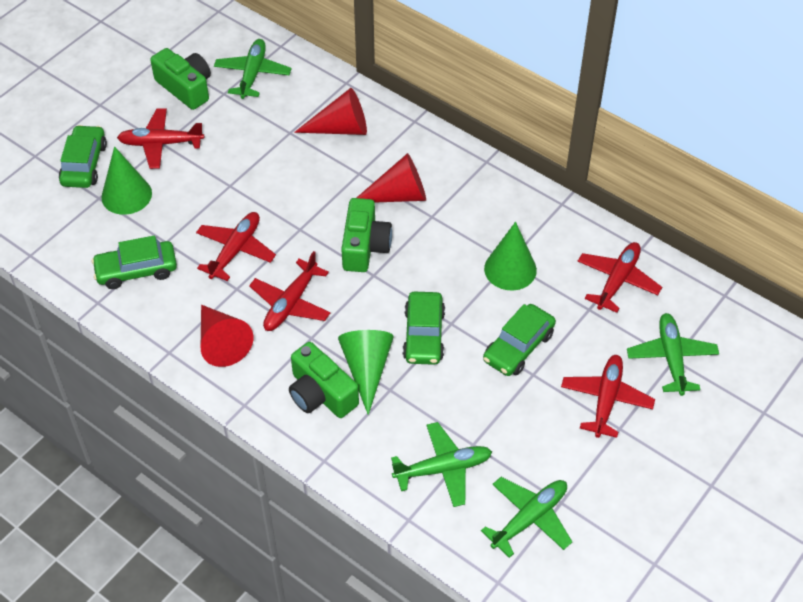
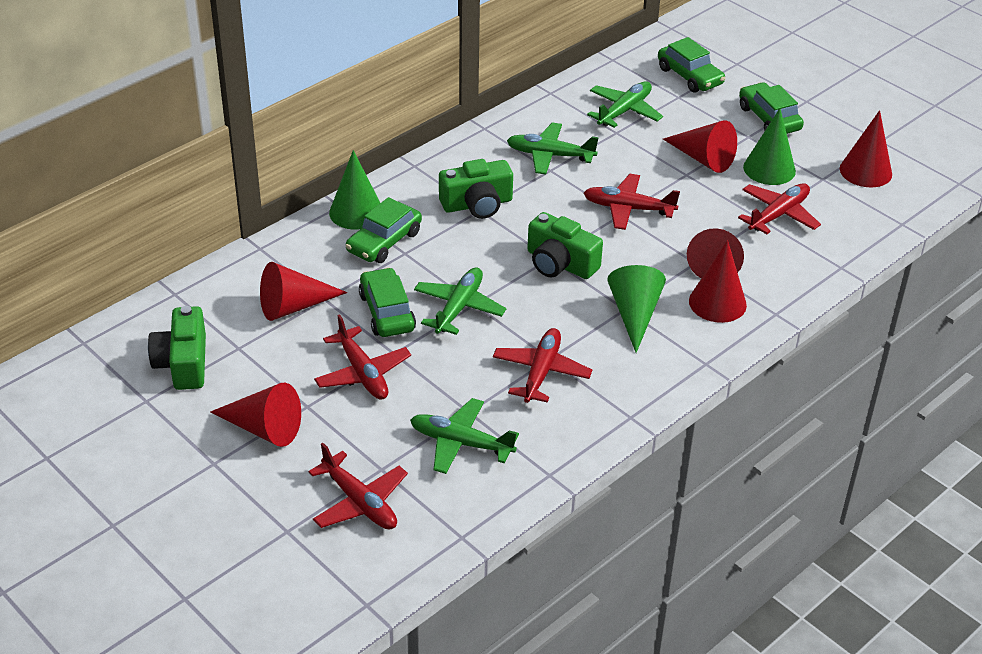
red cone: 3 -> 6

